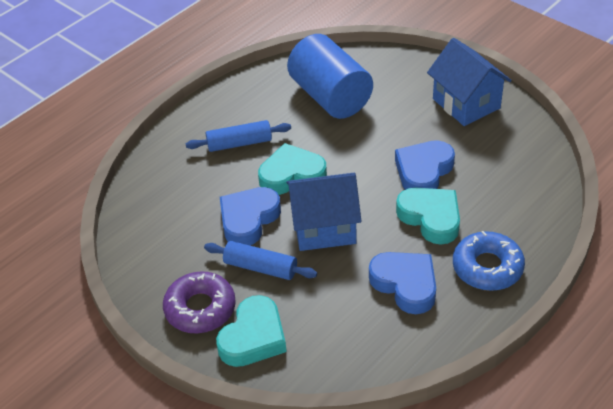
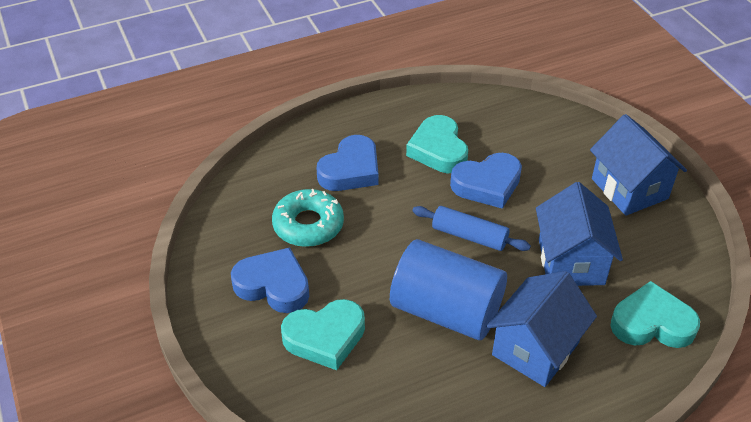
blue donut: 1 -> 0
blue house: 2 -> 3
blue rolling pin: 2 -> 1
purple donut: 1 -> 0
turquoise donut: 0 -> 1

